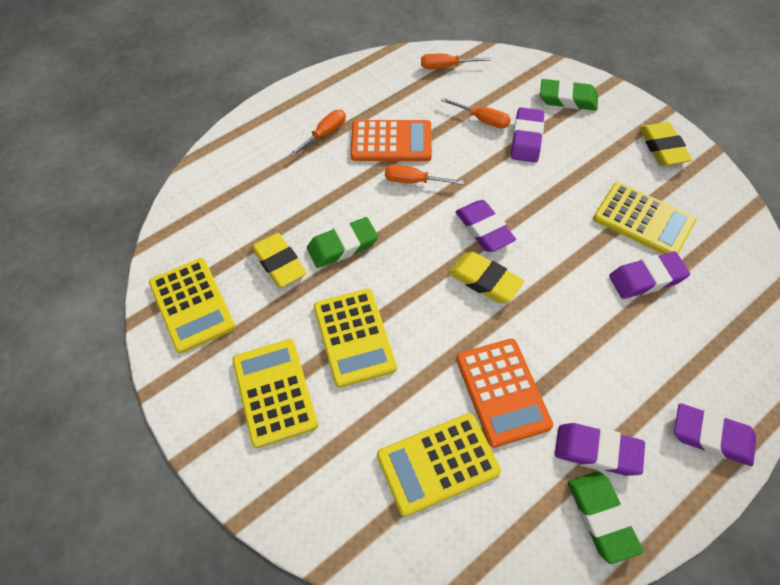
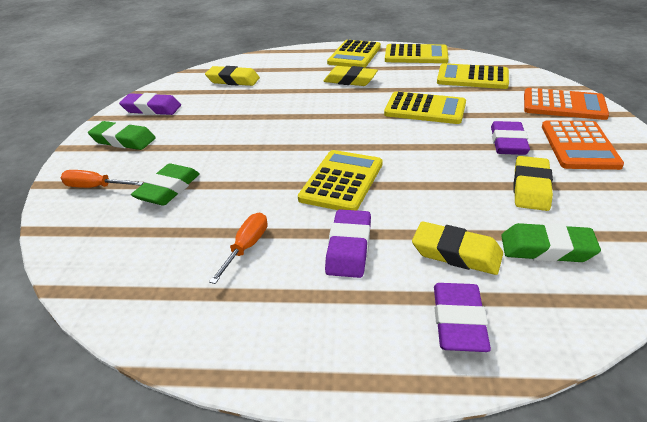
orange screwdriver: 4 -> 2
purple eraser: 5 -> 4
yellow eraser: 3 -> 4

